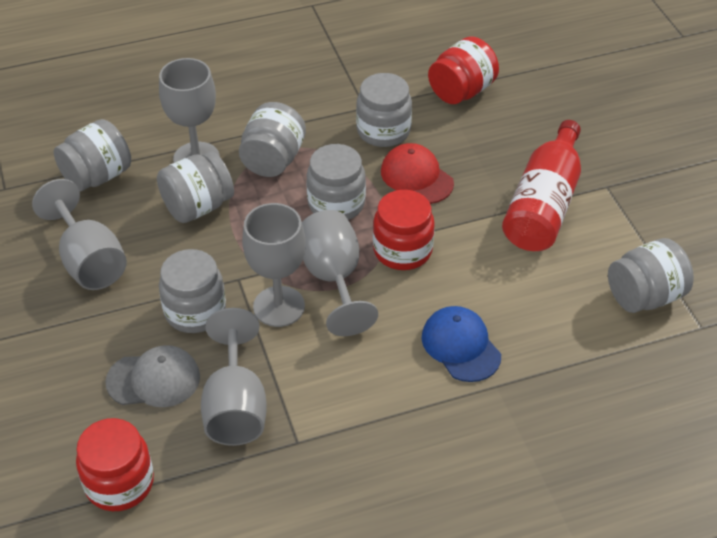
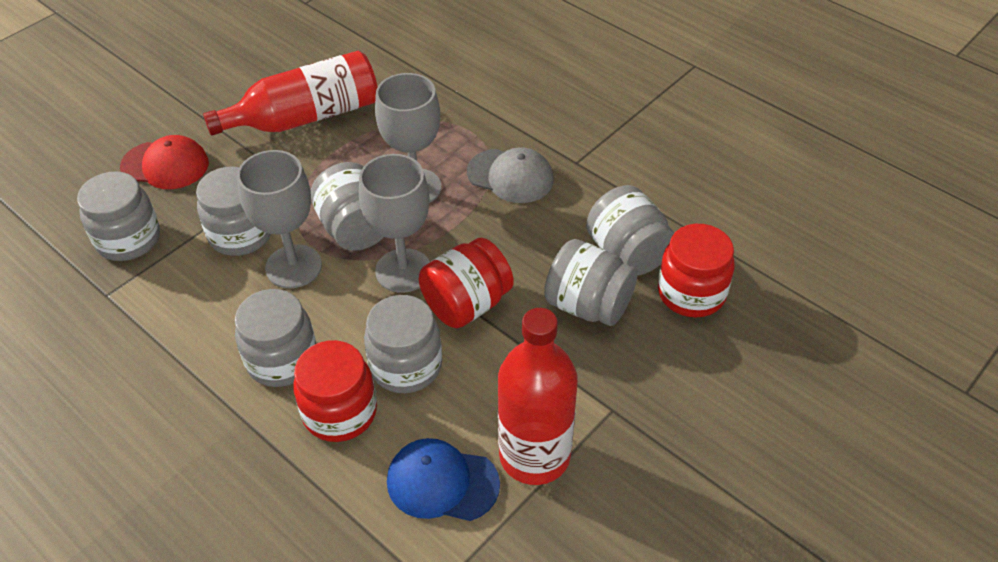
grey goblet: 5 -> 3
red bottle: 1 -> 2

